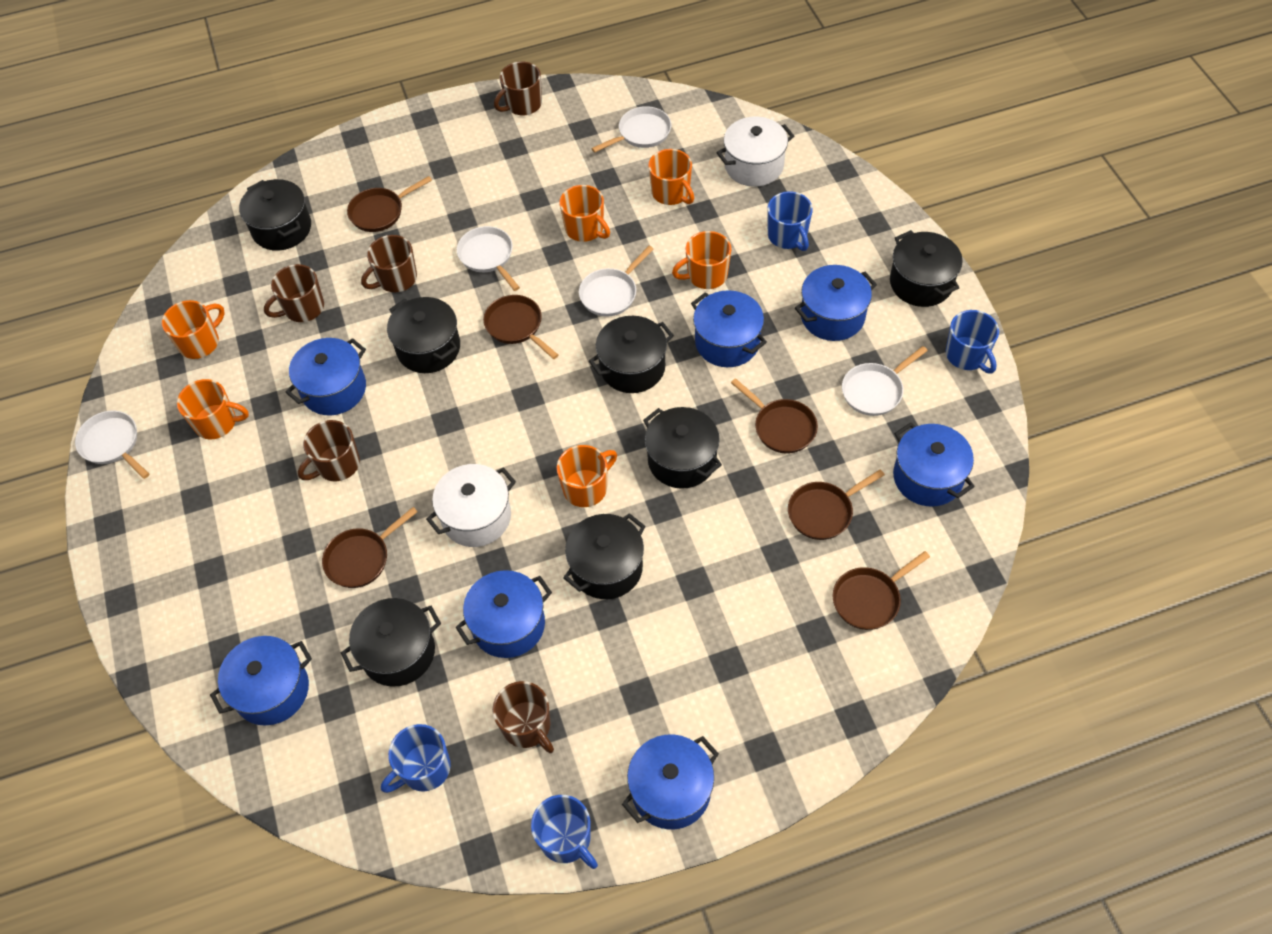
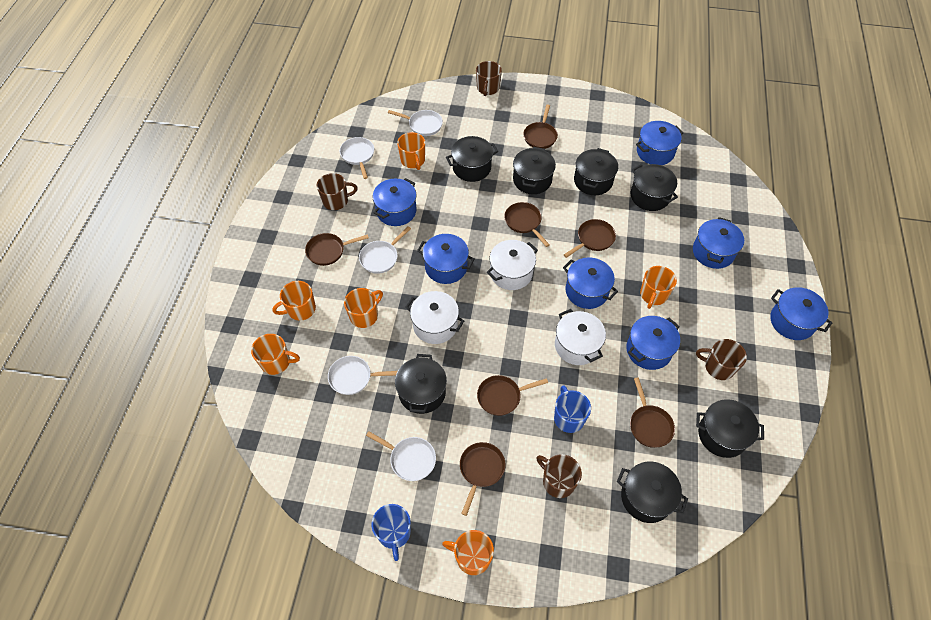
blue mug: 4 -> 2
brown mug: 5 -> 4
brown pan: 6 -> 7
white pot: 2 -> 3

